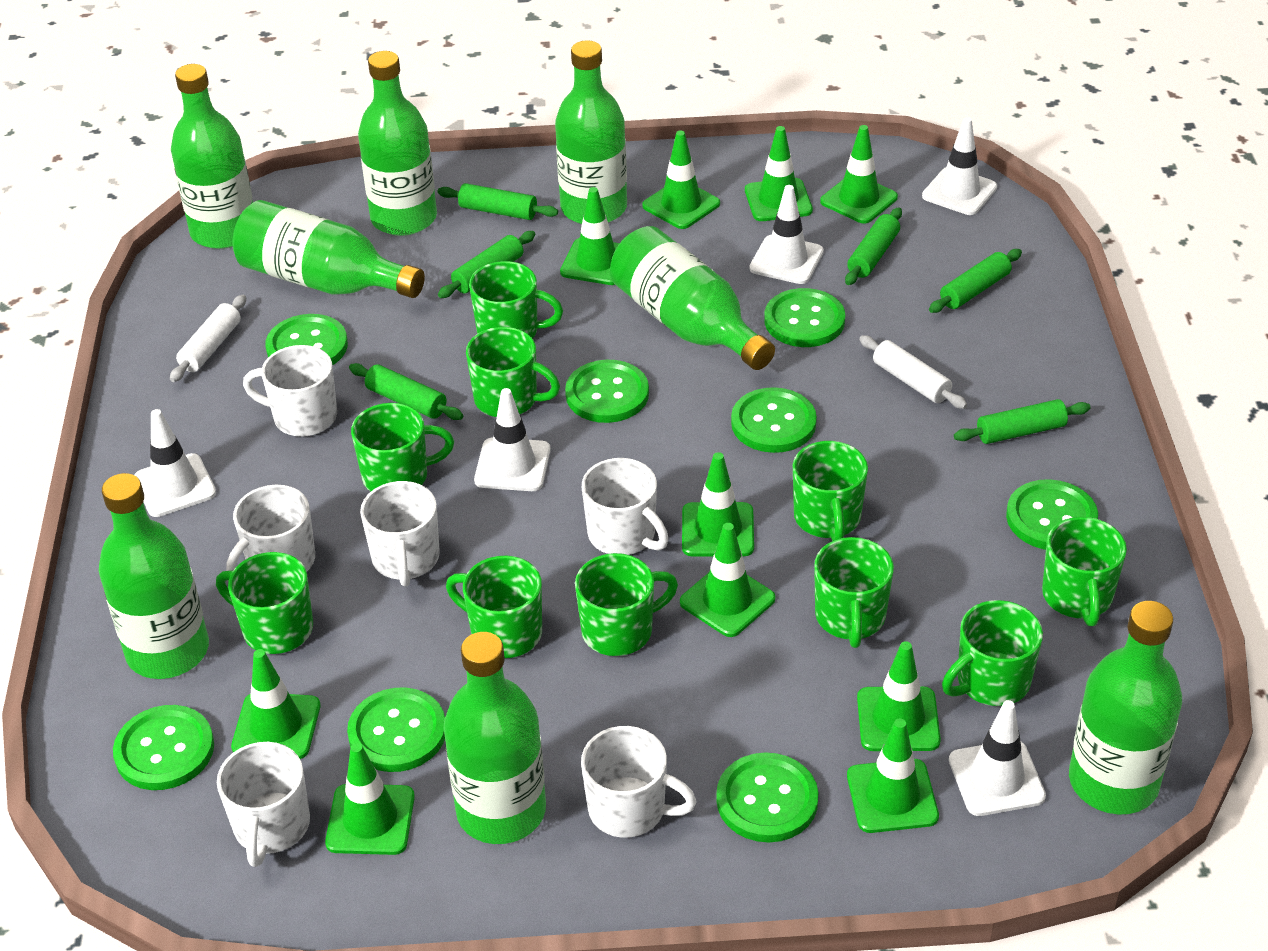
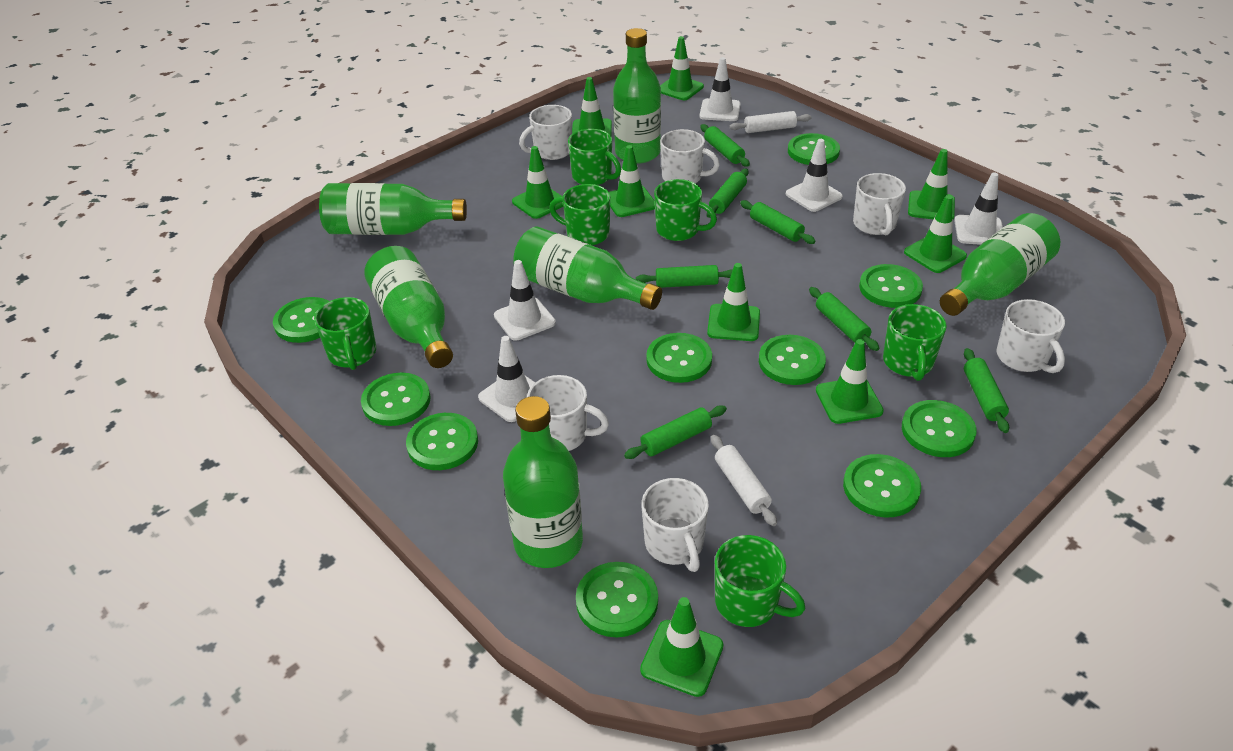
green bottle: 8 -> 6
green button: 8 -> 10
green mug: 10 -> 6
green rolling pin: 6 -> 7
green traffic cone: 10 -> 9

